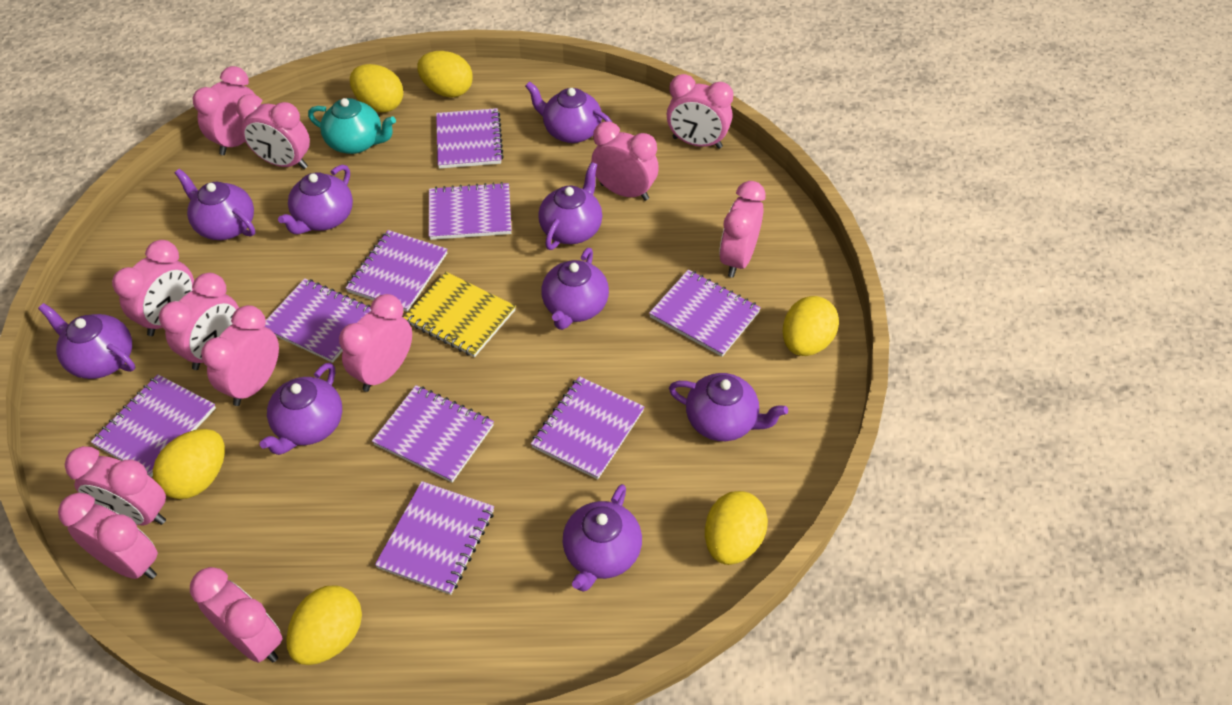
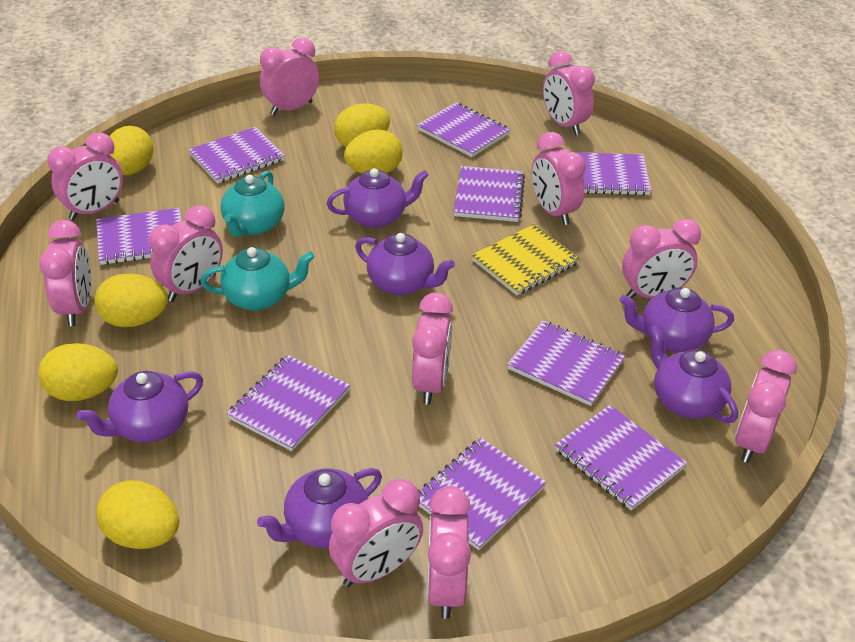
pink clock: 12 -> 11
purple teapot: 9 -> 6
turquoise teapot: 1 -> 2

